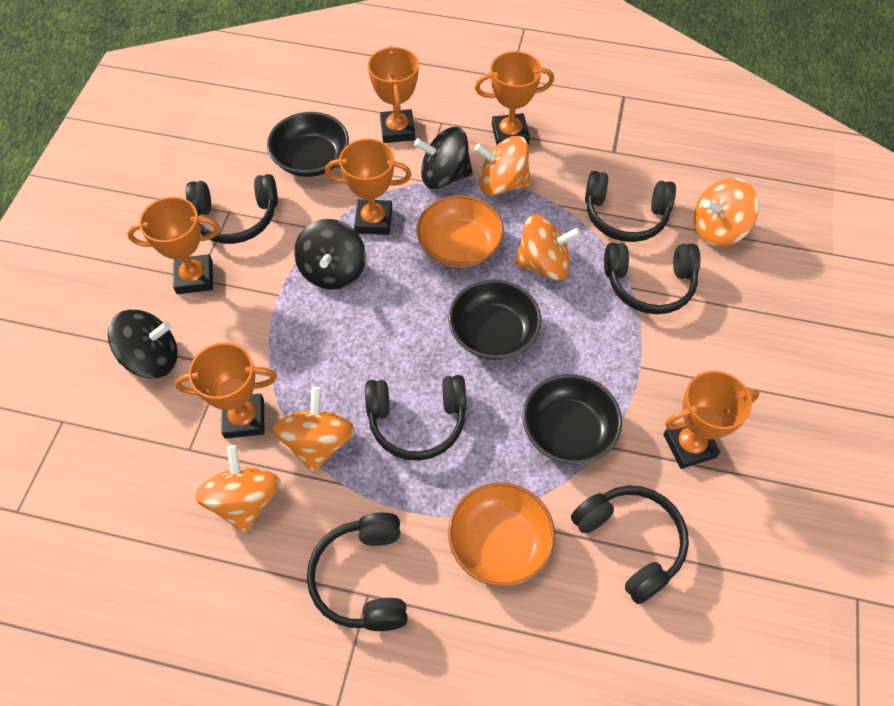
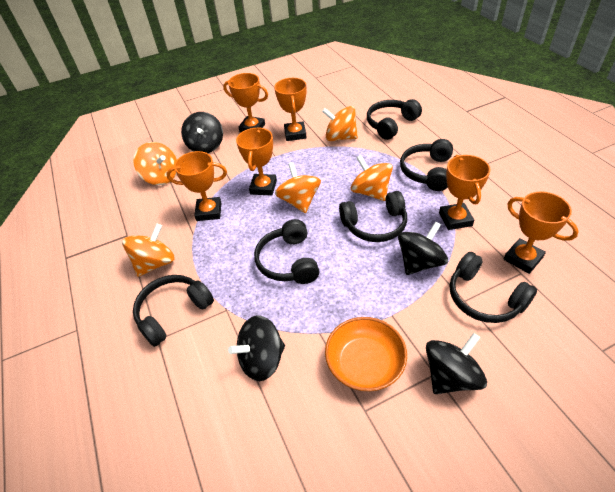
black bowl: 3 -> 0
black spinning top: 3 -> 4
orange bowl: 2 -> 1

